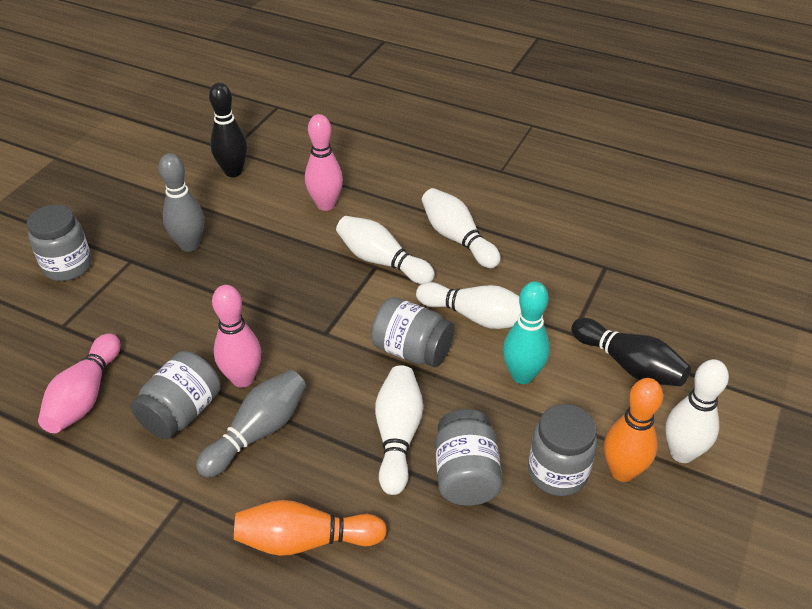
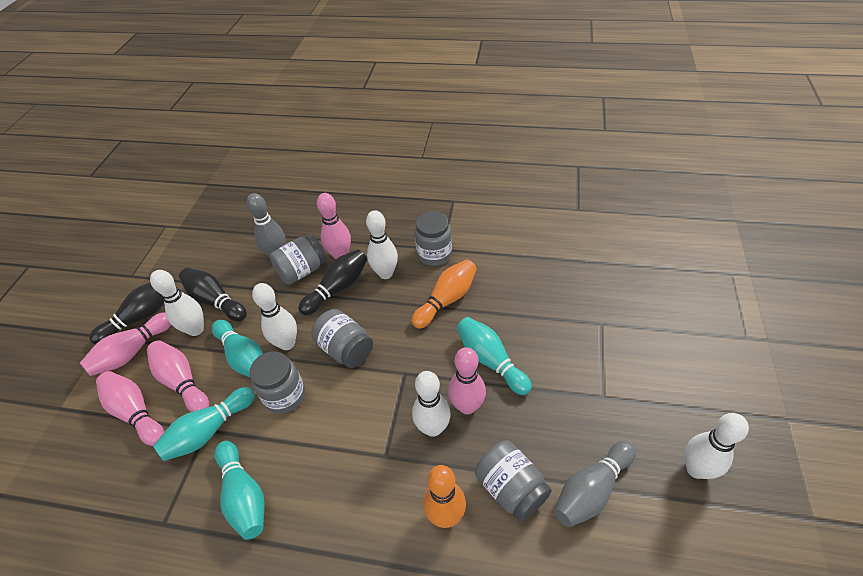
black bowling pin: 2 -> 3
pink bowling pin: 3 -> 5
turquoise bowling pin: 1 -> 4

